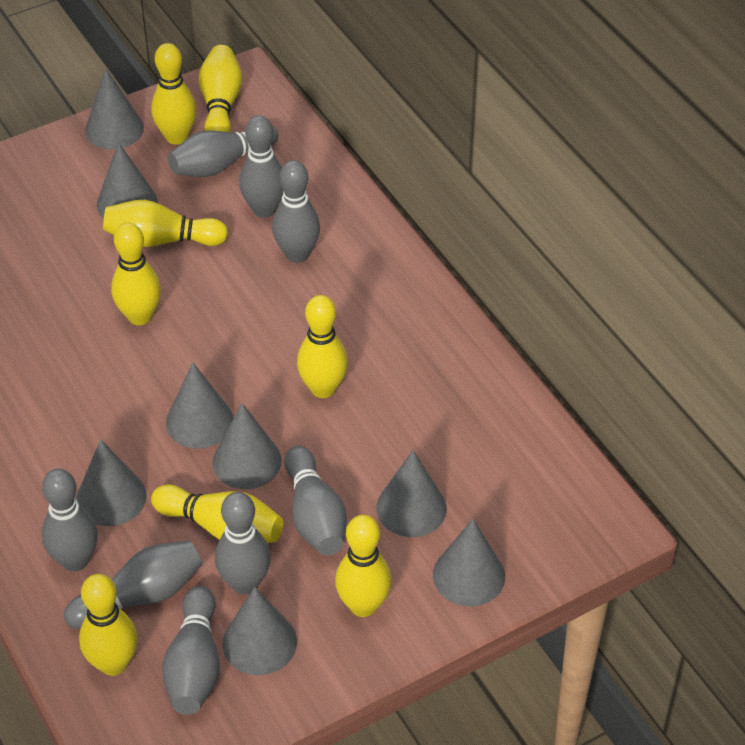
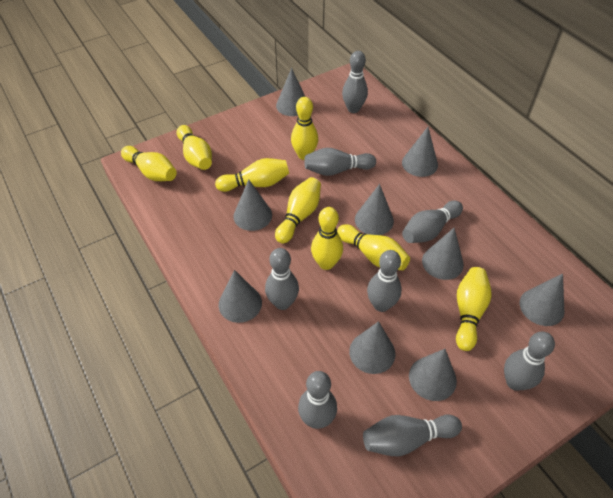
grey cone: 8 -> 9

